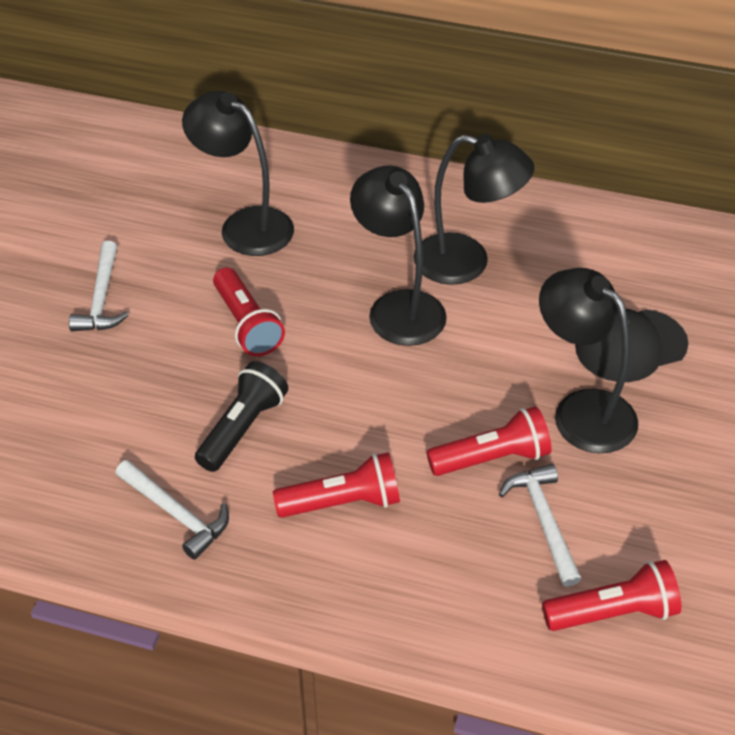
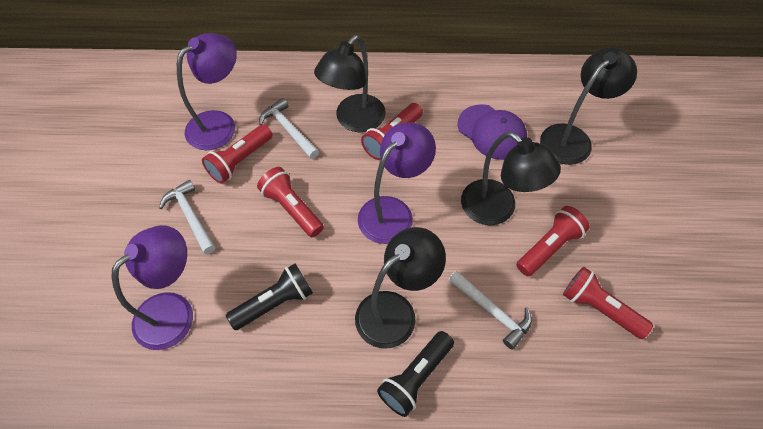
black cap: 1 -> 0
black flashlight: 1 -> 2
purple cap: 0 -> 1
purple lamp: 0 -> 3
red flashlight: 4 -> 5

